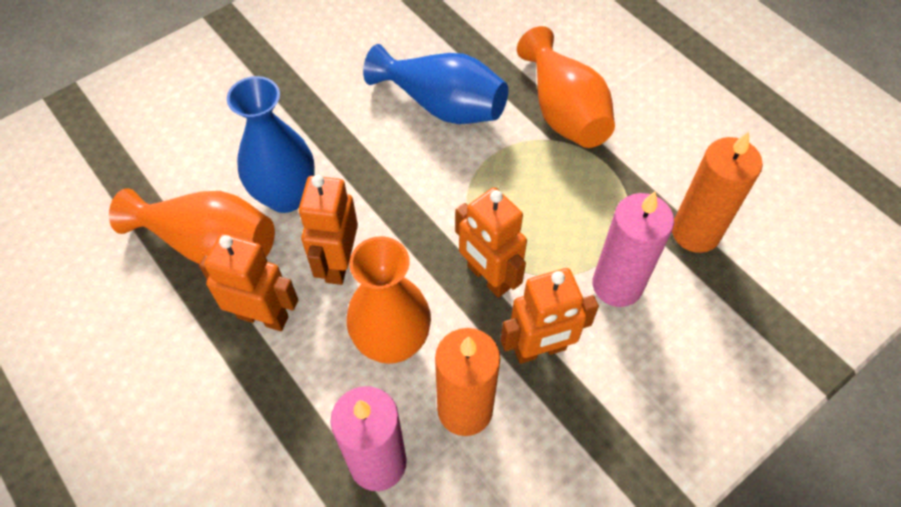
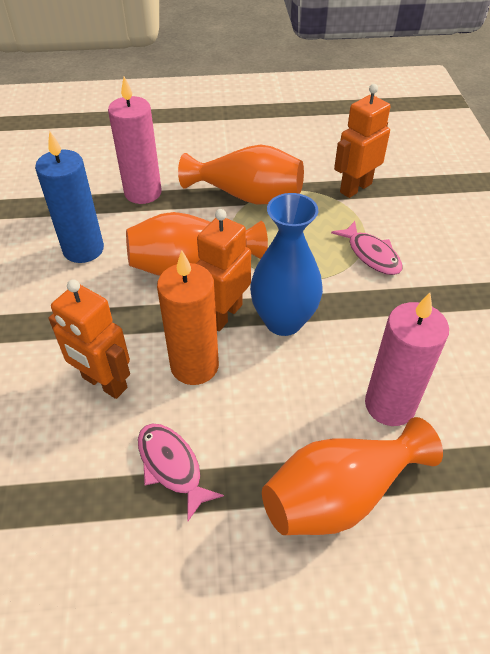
blue candle: 0 -> 1
blue vase: 2 -> 1
orange candle: 2 -> 1
orange robot: 4 -> 3
pink fish: 0 -> 2

